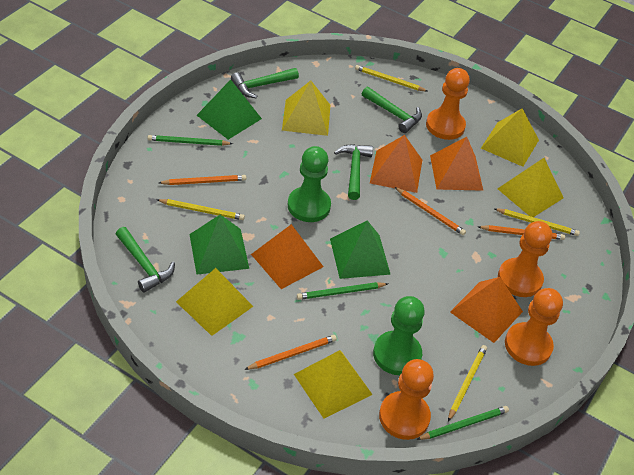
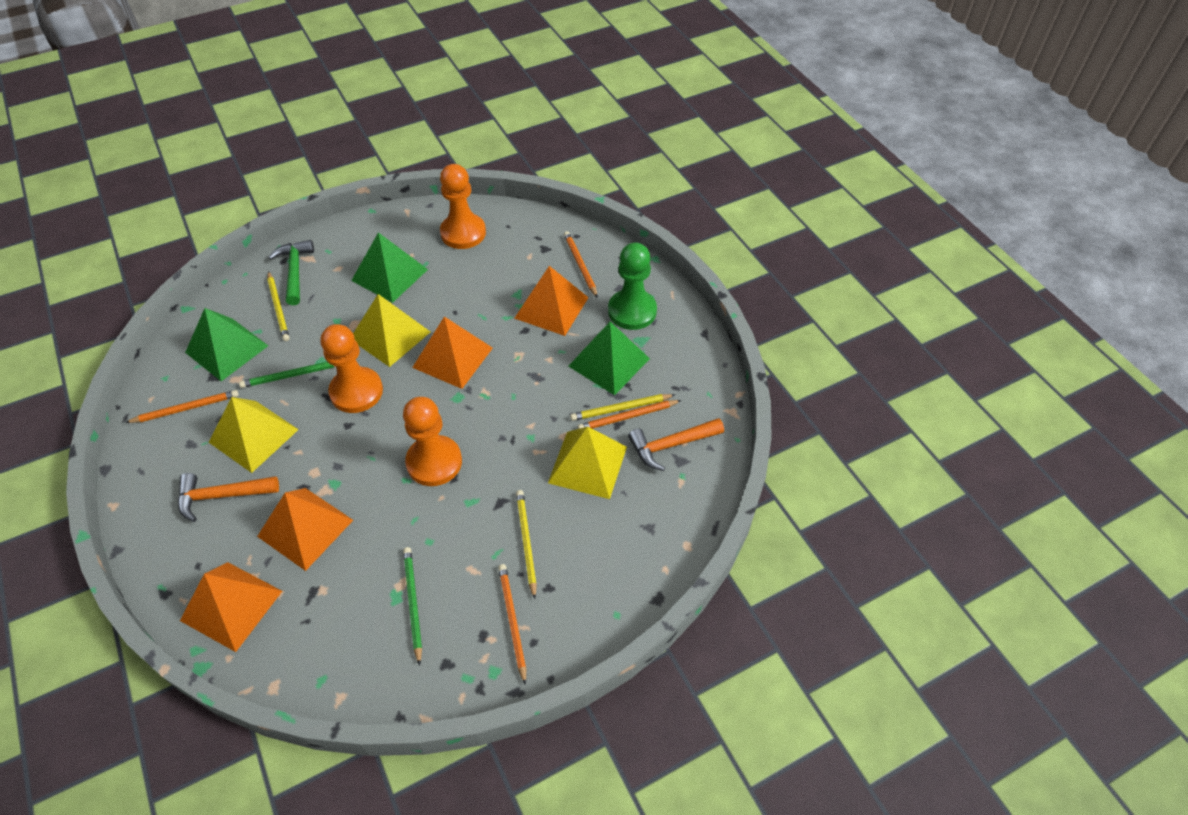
green hammer: 4 -> 1
green pawn: 2 -> 1
green pencil: 3 -> 2
orange hammer: 0 -> 2
orange pawn: 4 -> 3
yellow pencil: 4 -> 3
yellow pyramid: 5 -> 3

